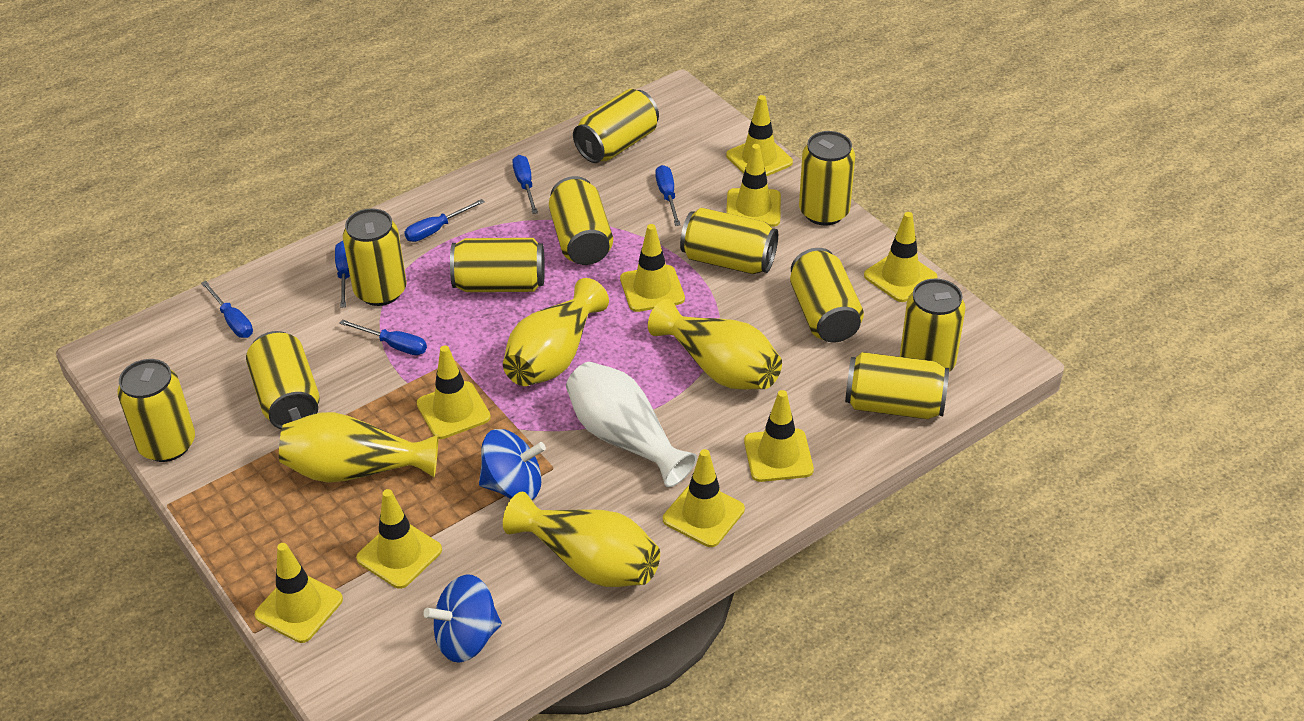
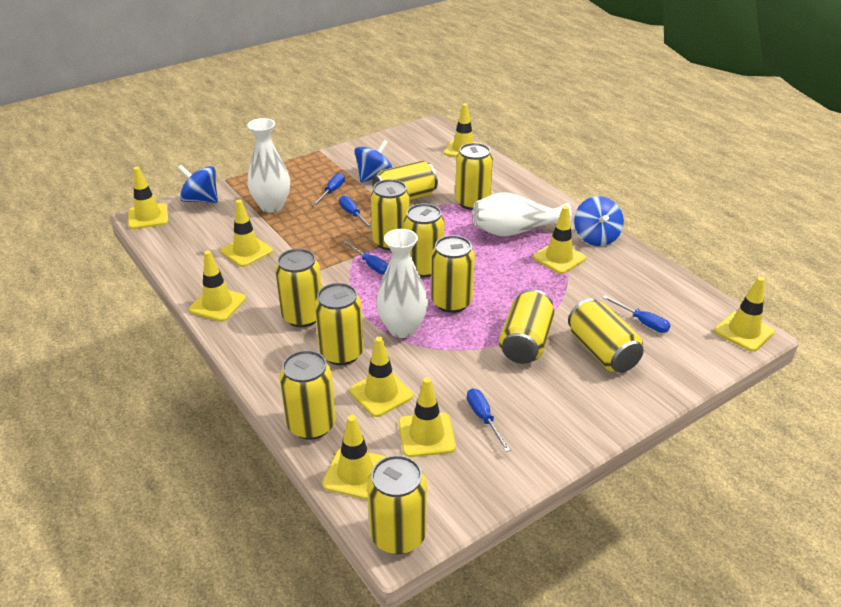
blue screwdriver: 6 -> 5
blue spinning top: 2 -> 3
white vase: 1 -> 3
yellow vase: 4 -> 0

